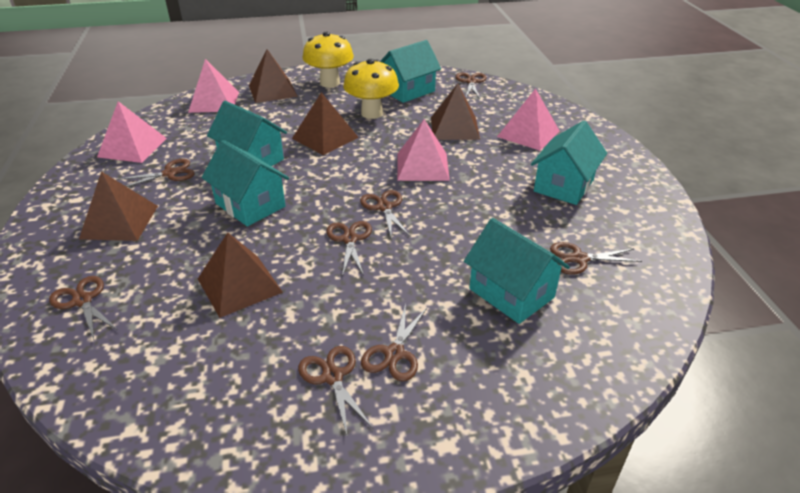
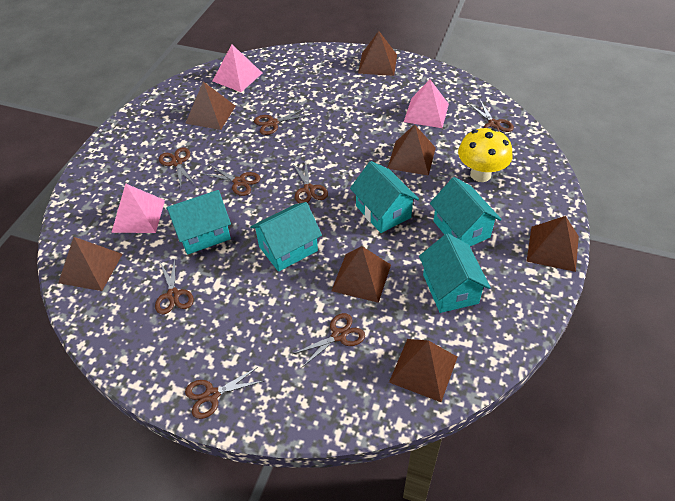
brown pyramid: 5 -> 7
pink pyramid: 4 -> 3
yellow mushroom: 2 -> 1

